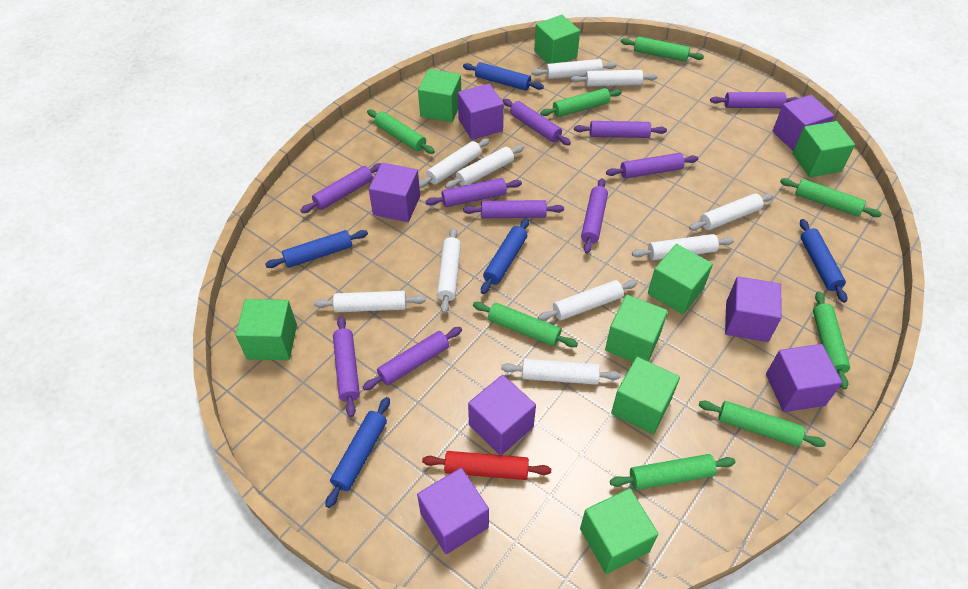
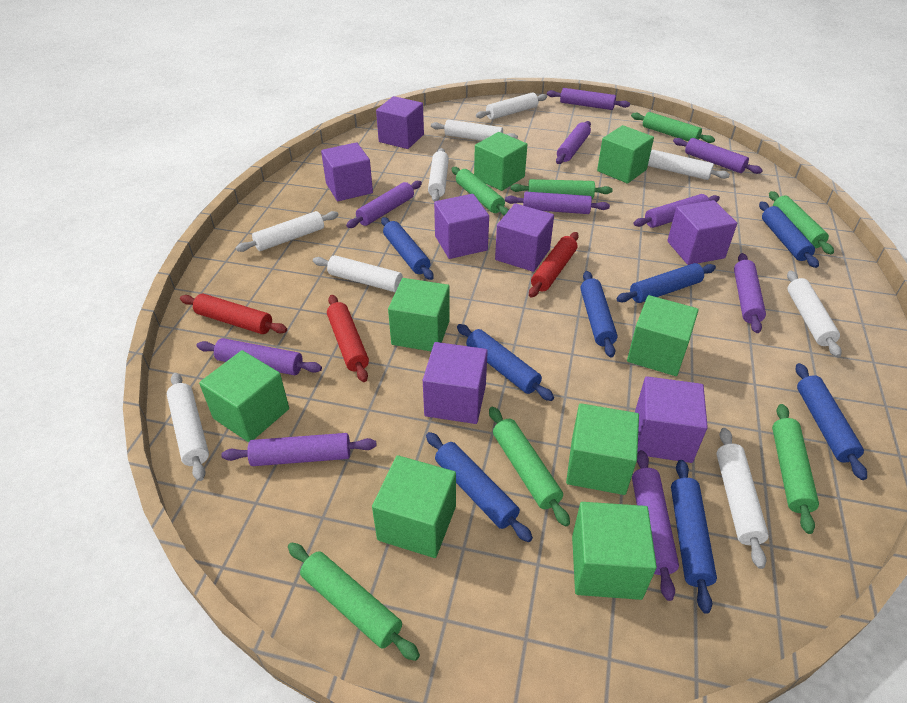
blue rolling pin: 5 -> 8
green rolling pin: 8 -> 7
red rolling pin: 1 -> 3
white rolling pin: 10 -> 9

